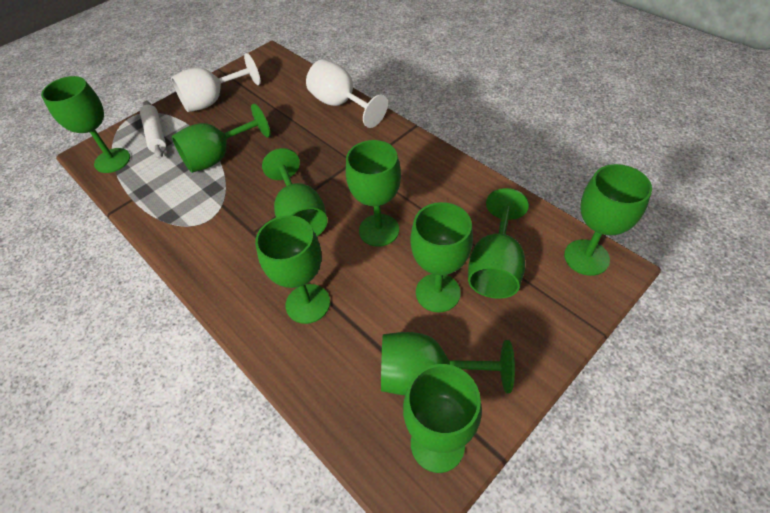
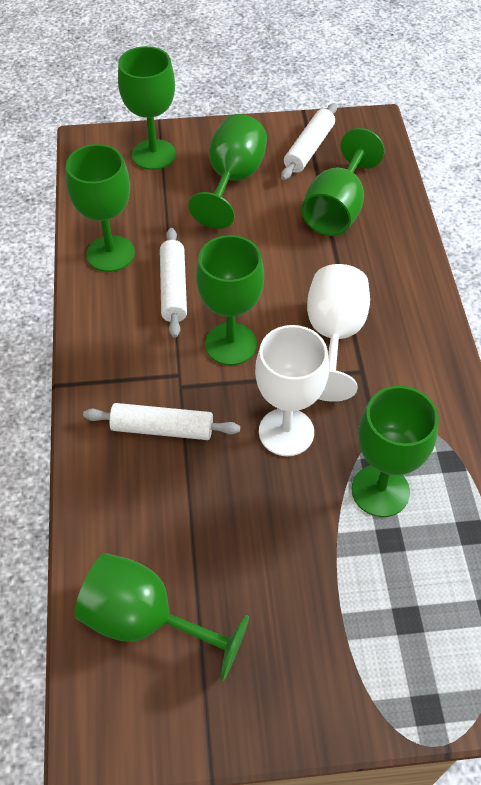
green goblet: 10 -> 7
white rolling pin: 1 -> 3

